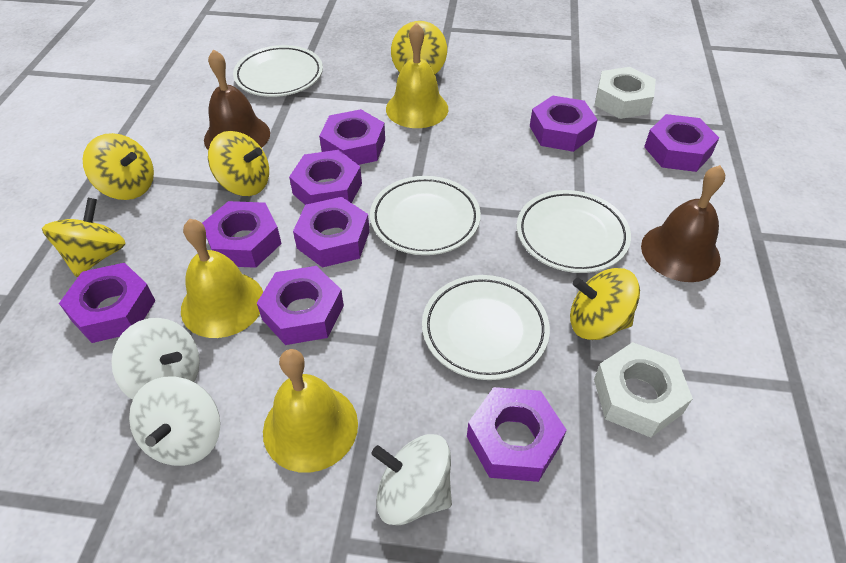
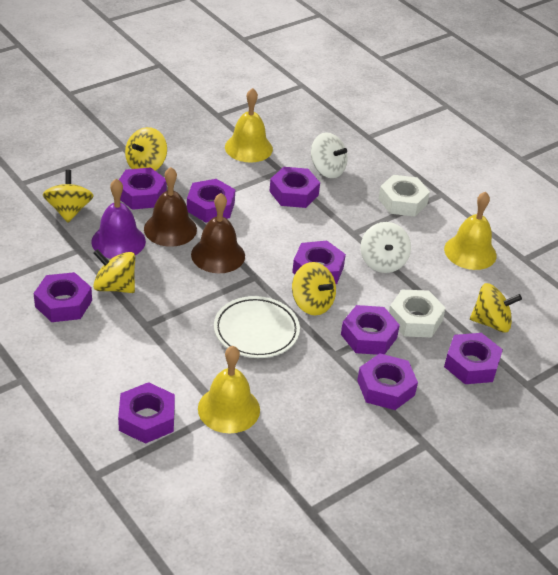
purple bell: 0 -> 1
white plate: 4 -> 1
white spinning top: 3 -> 2

